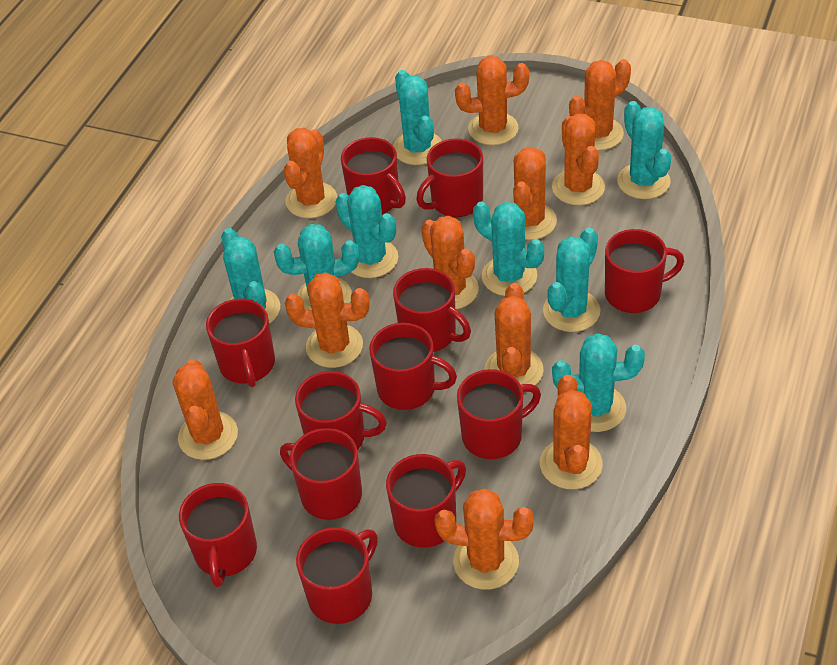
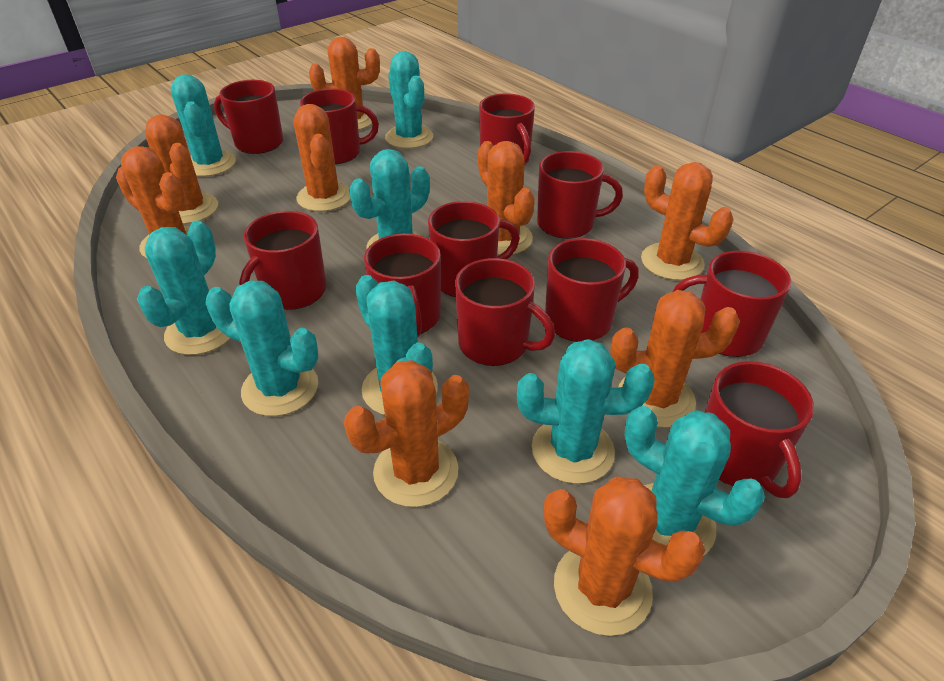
orange cactus: 11 -> 9
red mug: 12 -> 11

